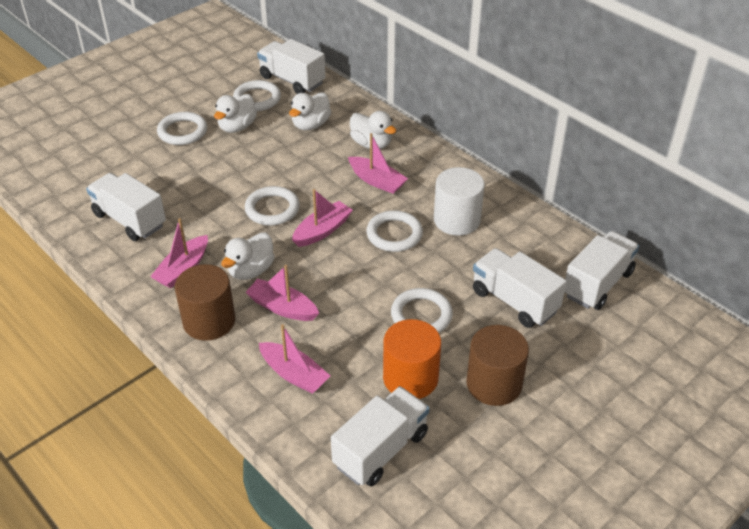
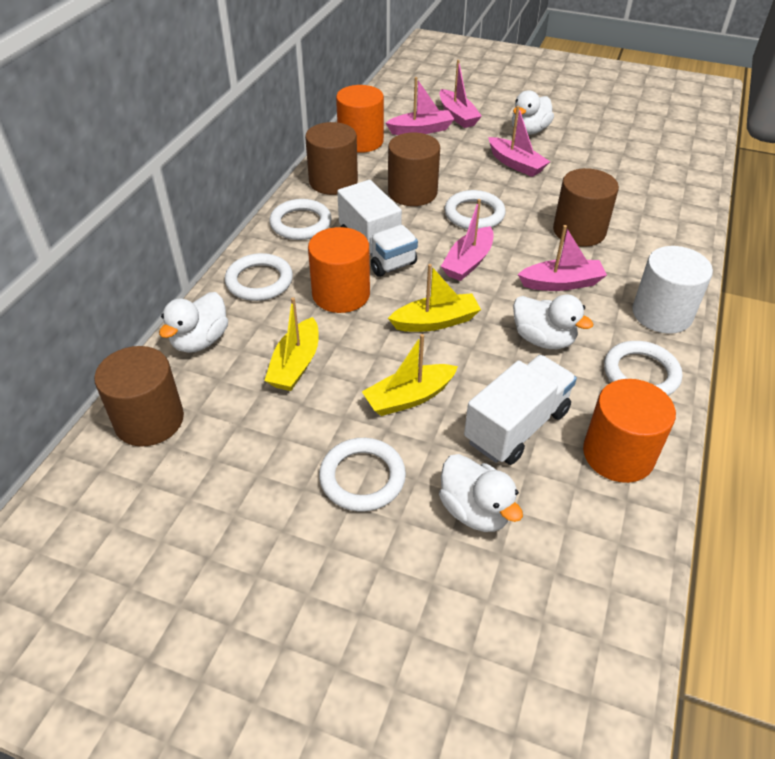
brown cylinder: 2 -> 4
orange cylinder: 1 -> 3
white truck: 5 -> 2
yellow boat: 0 -> 3

